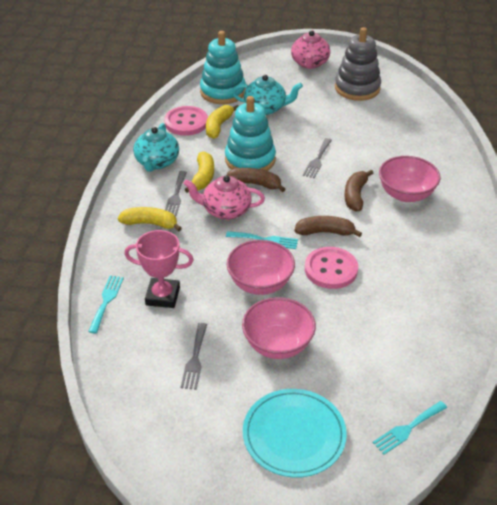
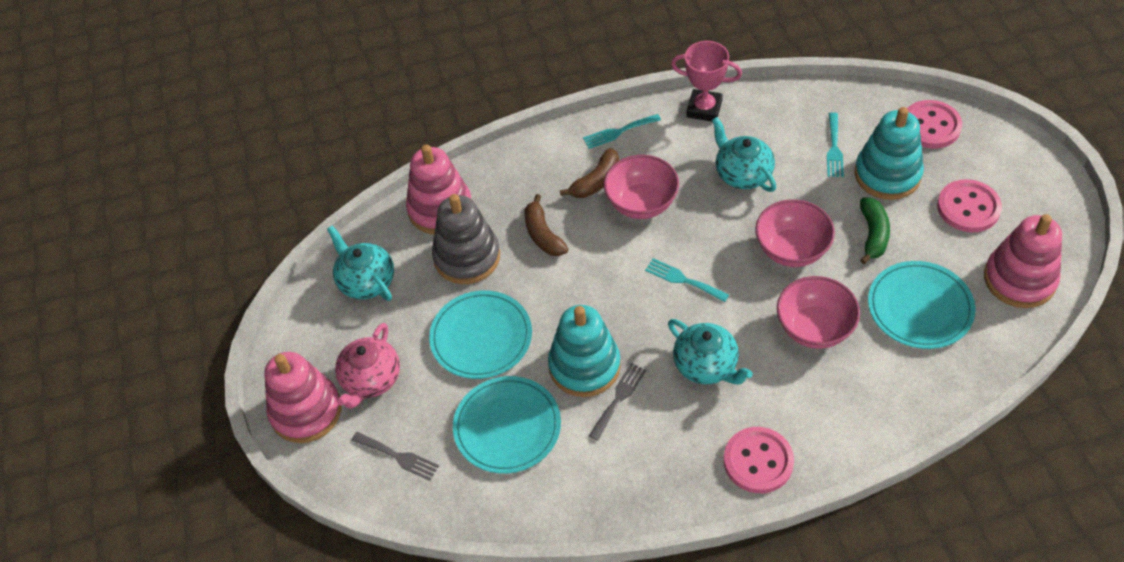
brown banana: 3 -> 2
green banana: 0 -> 1
grey fork: 3 -> 2
pink button: 2 -> 3
pink stacking toy: 0 -> 3
pink teapot: 2 -> 1
turquoise plate: 1 -> 3
turquoise teapot: 2 -> 3
yellow banana: 3 -> 0

